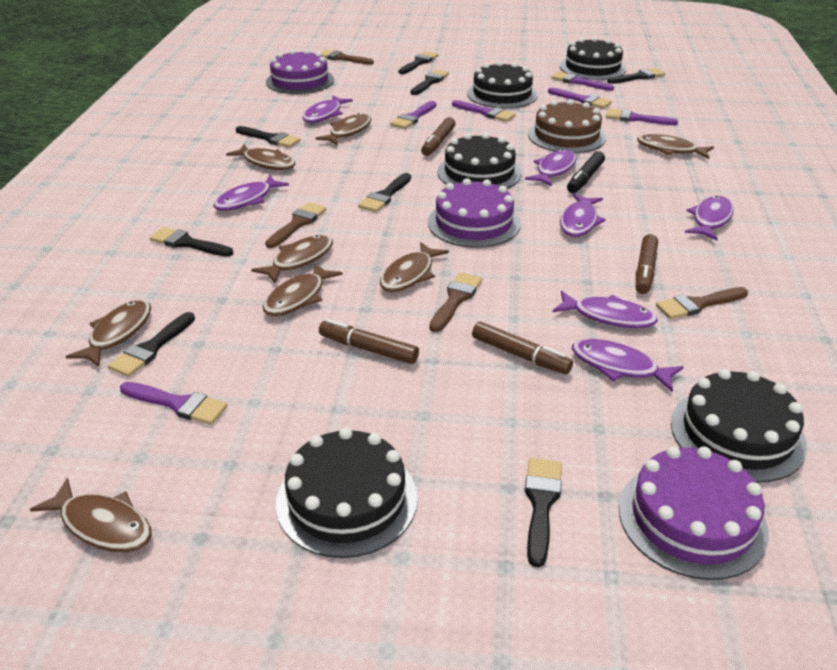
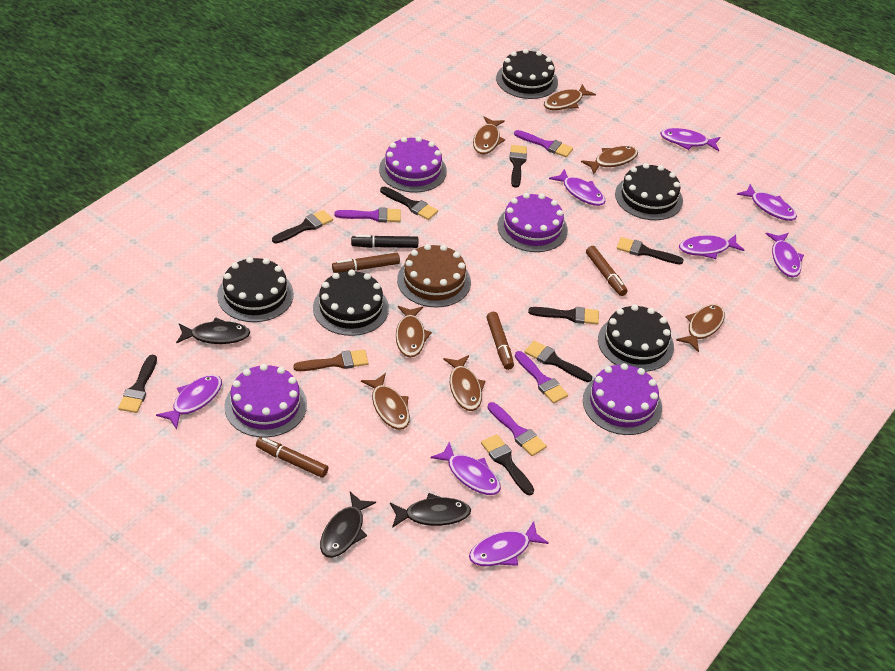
black fish: 0 -> 3
brown brush: 4 -> 1
brown fish: 8 -> 7
purple brush: 6 -> 4
purple cake: 3 -> 4
purple fish: 7 -> 8

